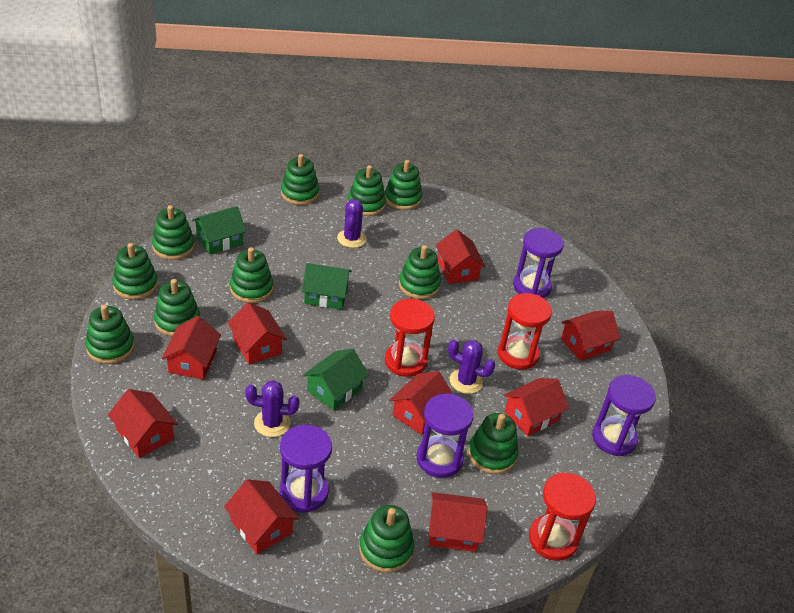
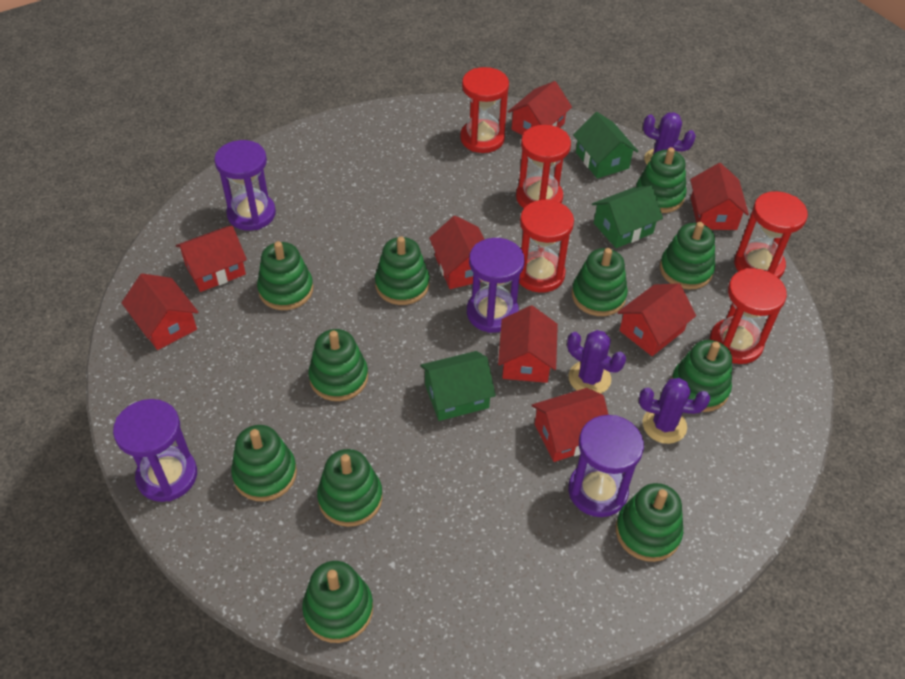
red hourglass: 3 -> 5
red house: 9 -> 8

